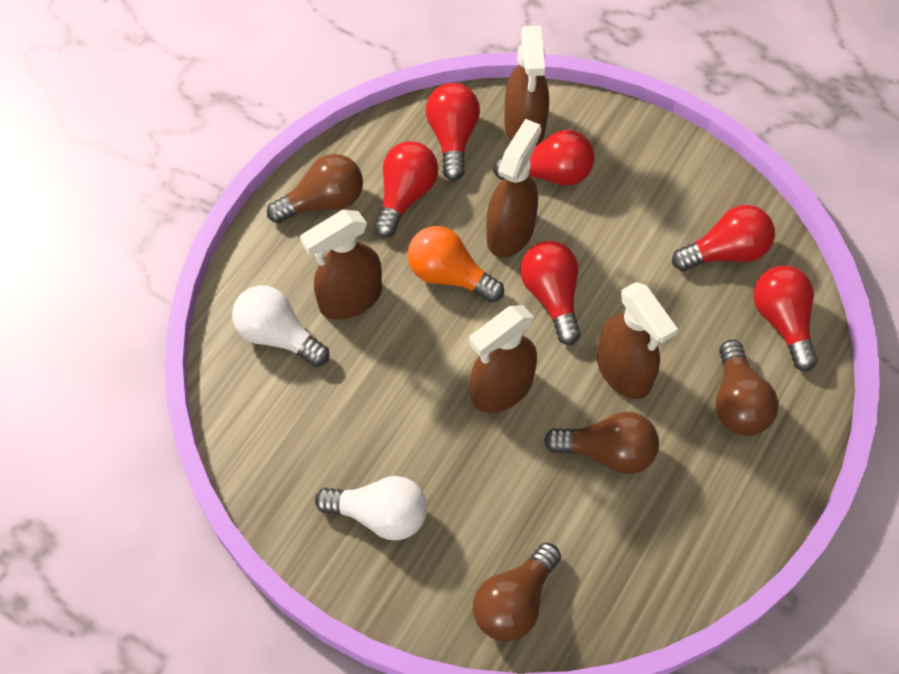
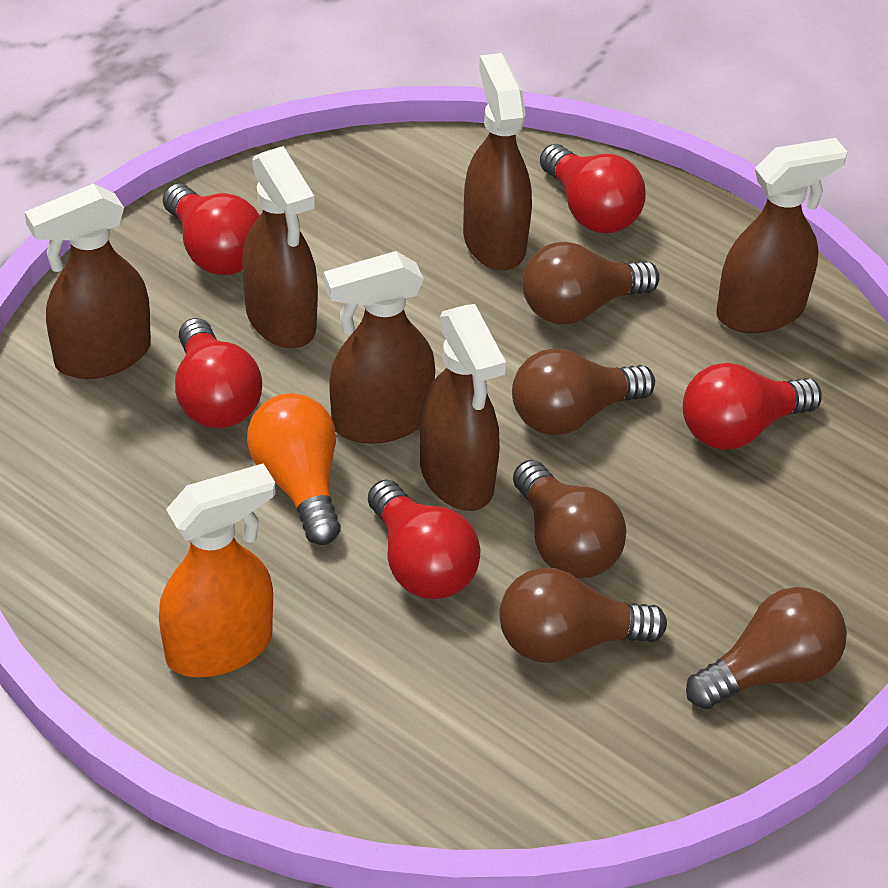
brown light bulb: 4 -> 5
brown spray bottle: 5 -> 6
orange spray bottle: 0 -> 1
red light bulb: 6 -> 5
white light bulb: 2 -> 0

